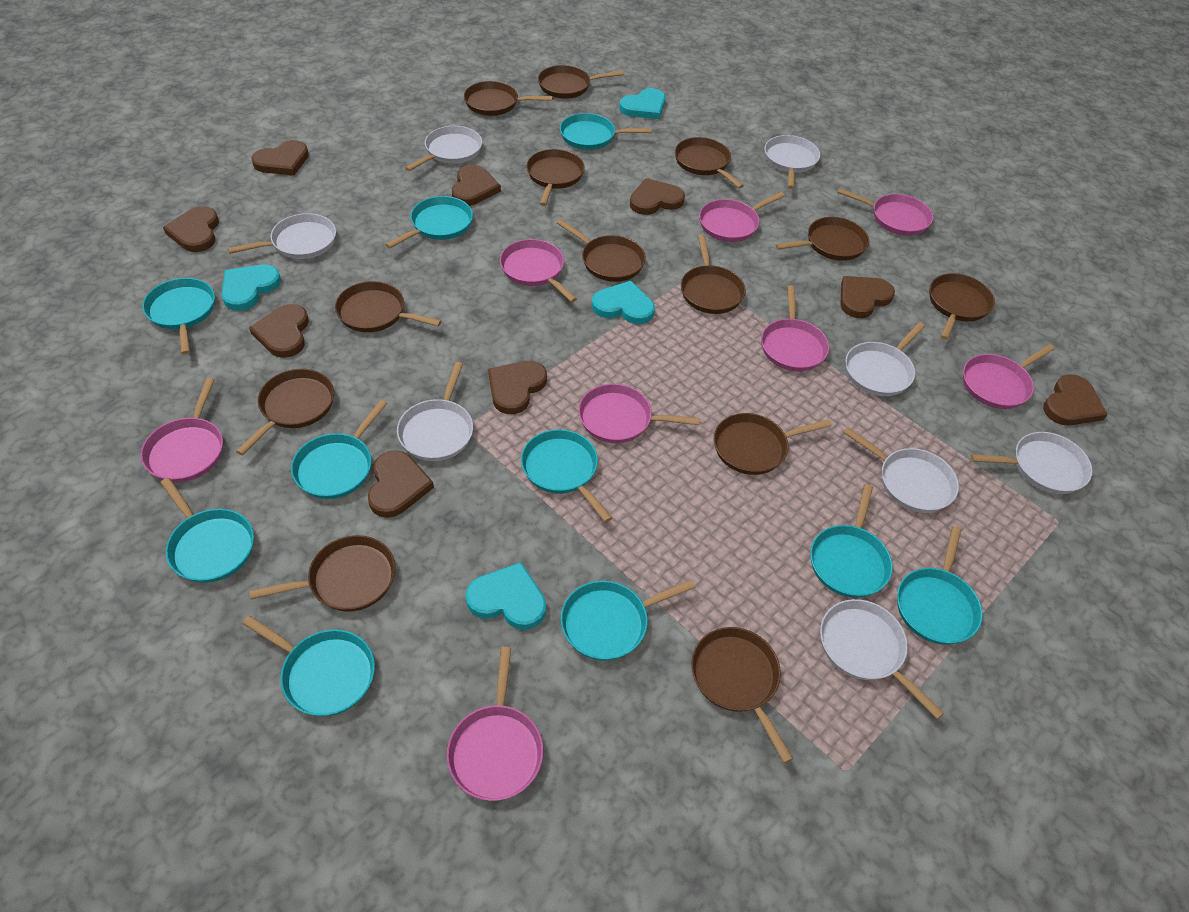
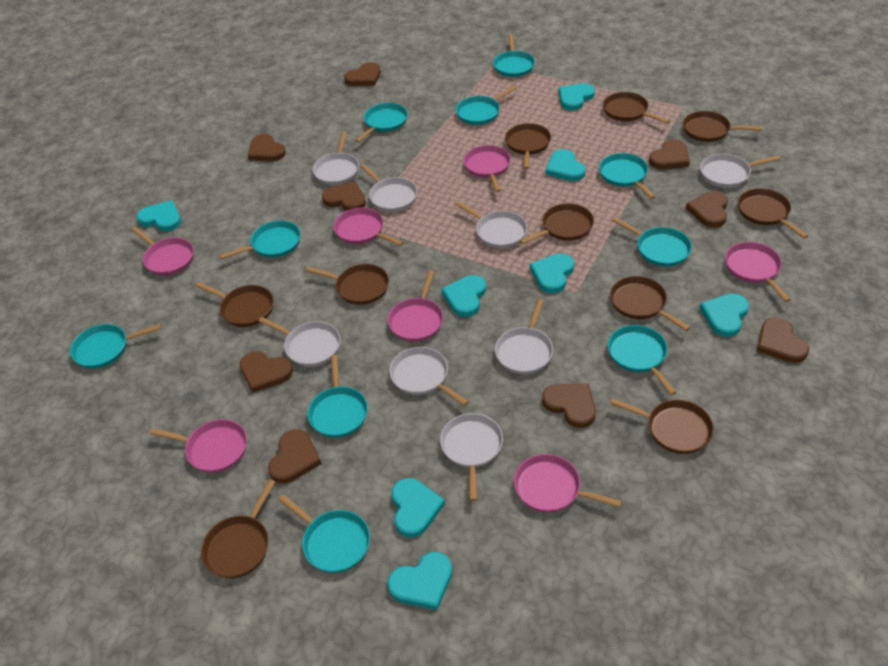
brown pan: 13 -> 10
pink pan: 8 -> 7
turquoise heart: 4 -> 8

